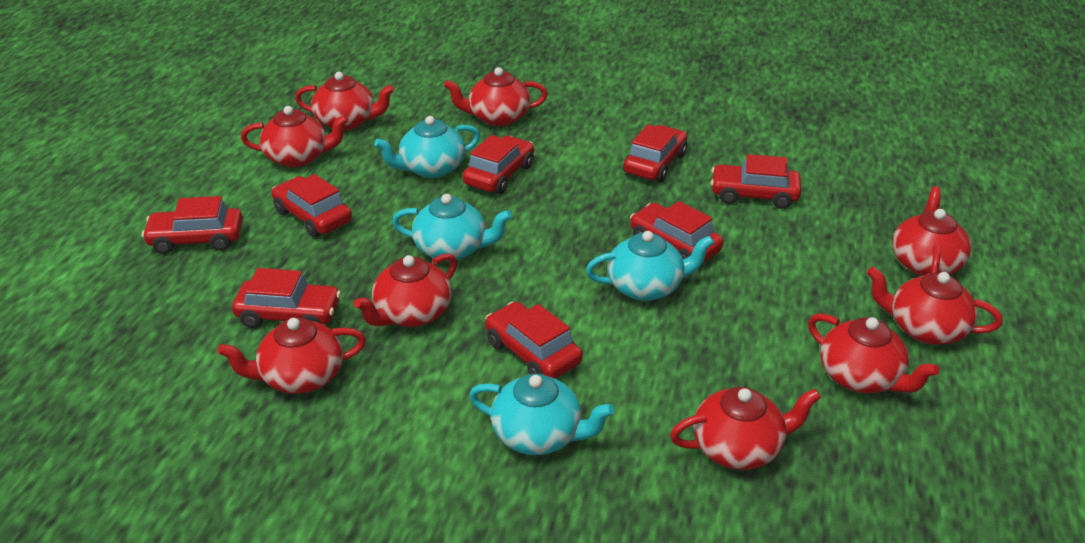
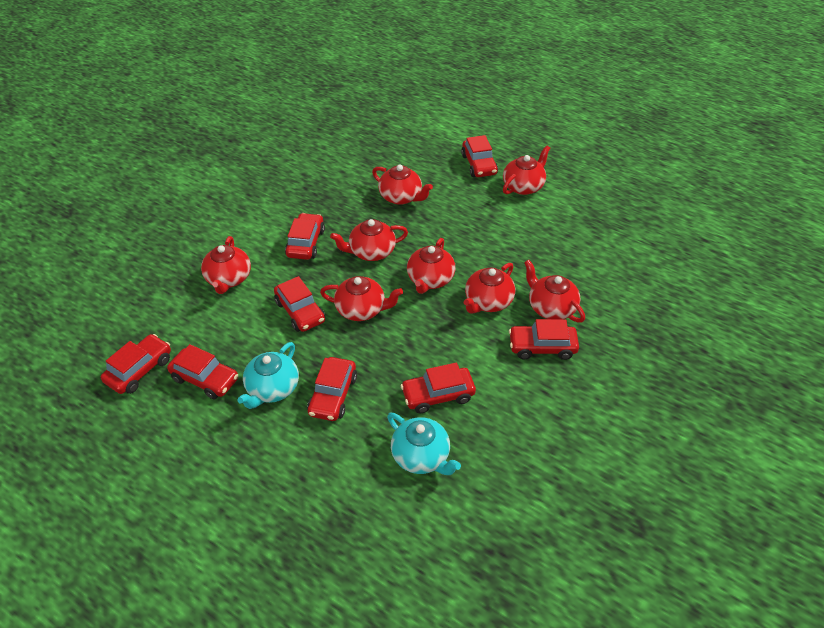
red teapot: 9 -> 8
turquoise teapot: 4 -> 2

